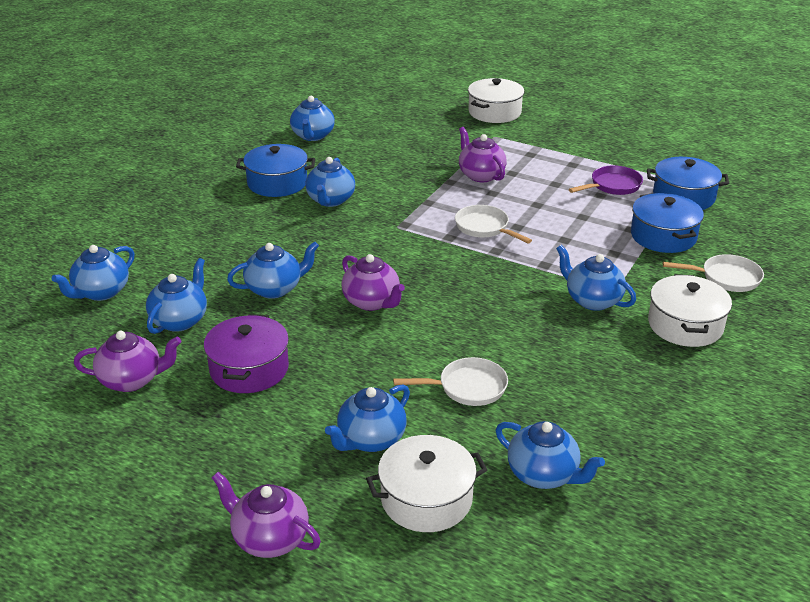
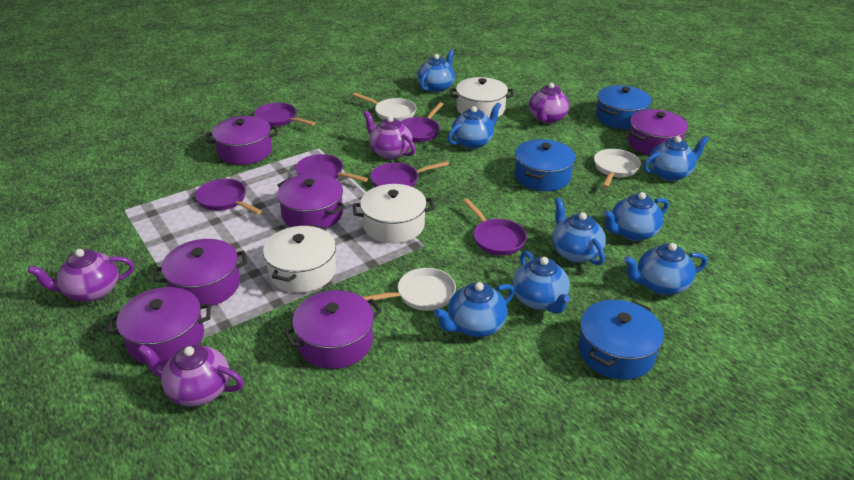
purple pan: 1 -> 6
purple pot: 1 -> 6

